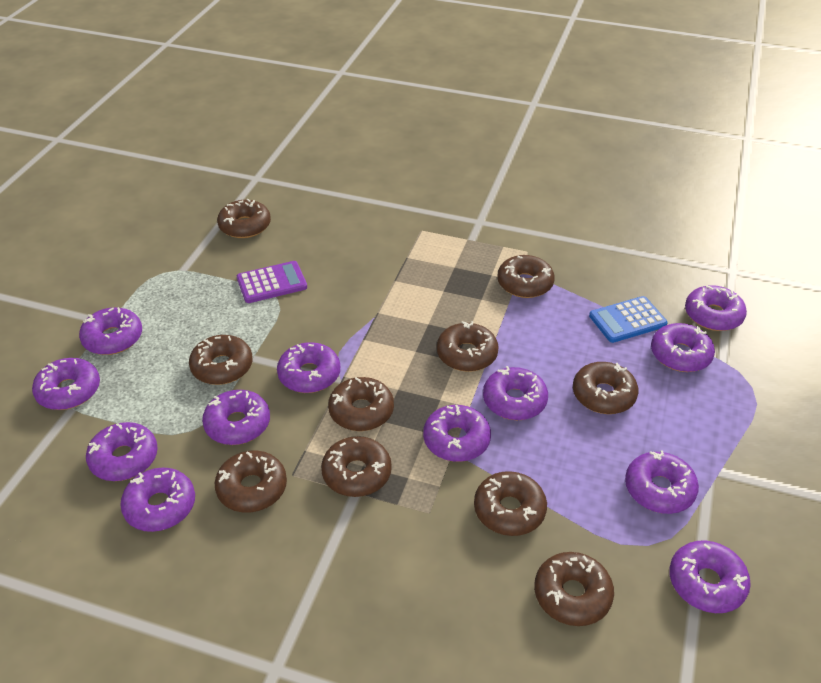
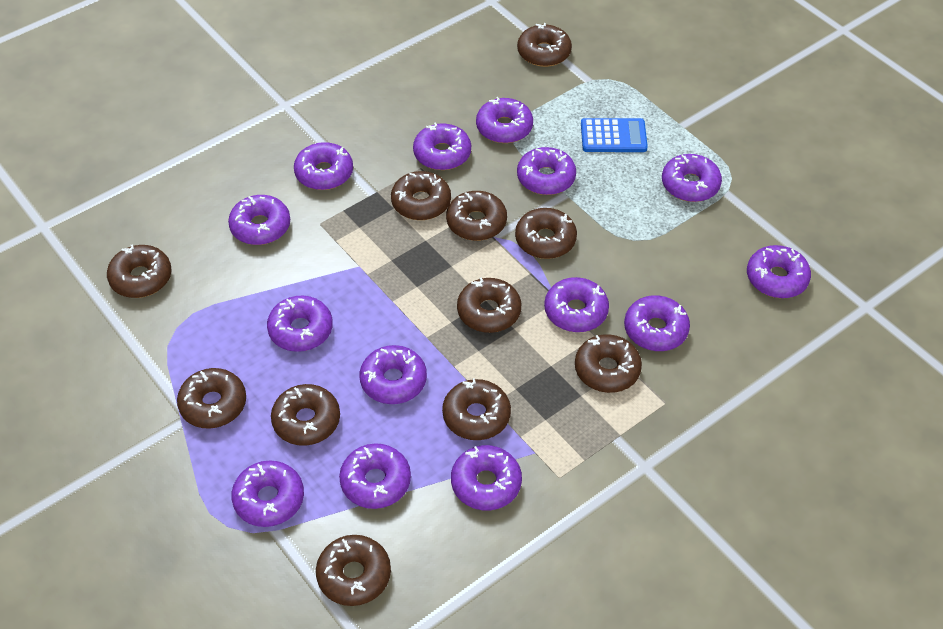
brown donut: 10 -> 11
purple calculator: 1 -> 0
purple donut: 12 -> 14

